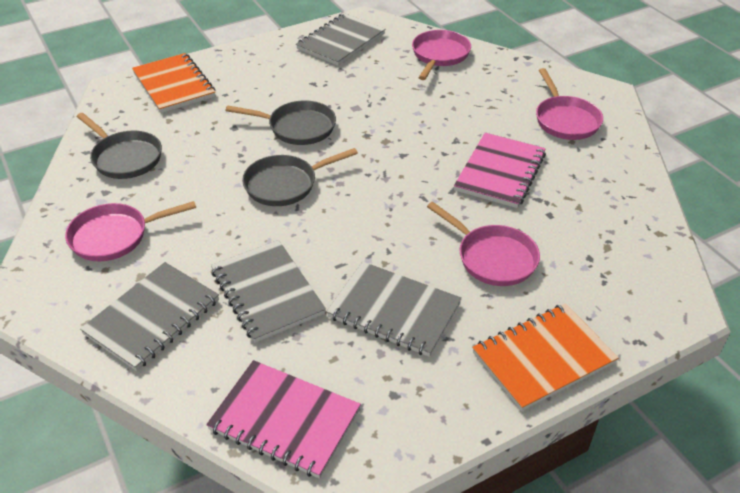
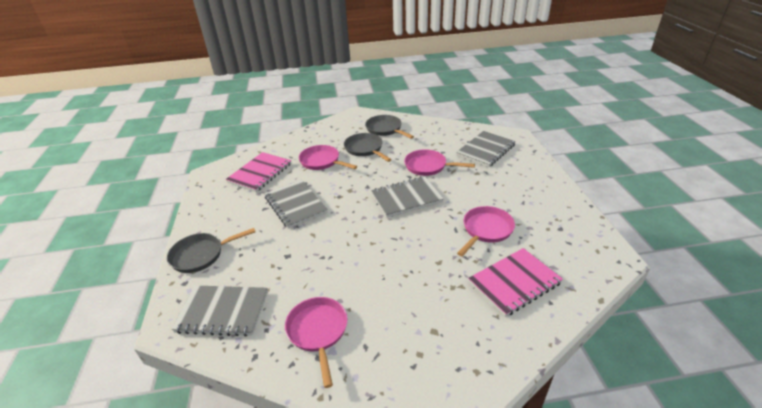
orange notebook: 2 -> 0

